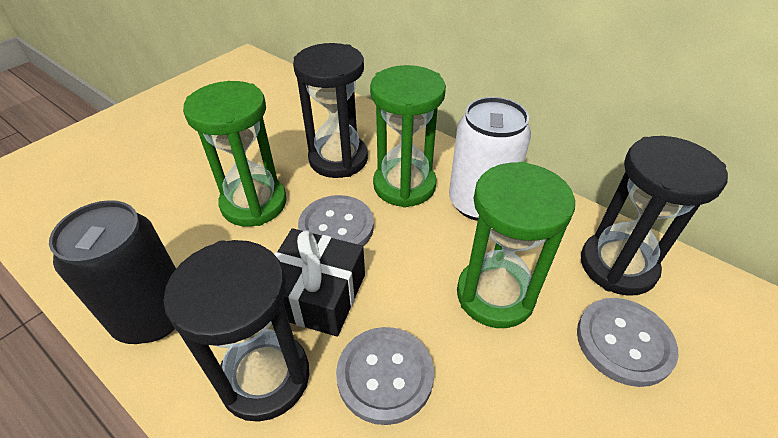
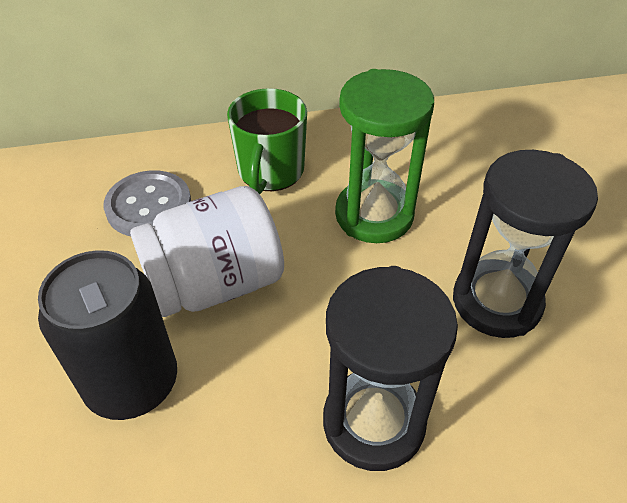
black gift: 1 -> 0
black hourglass: 3 -> 2
green hourglass: 3 -> 1
green mug: 0 -> 1
grey button: 3 -> 1
white can: 1 -> 0
white jar: 0 -> 1

